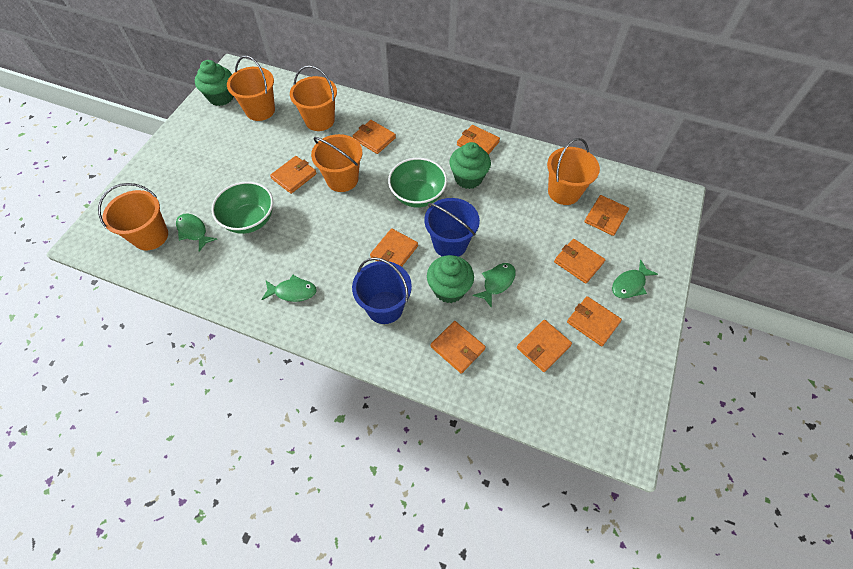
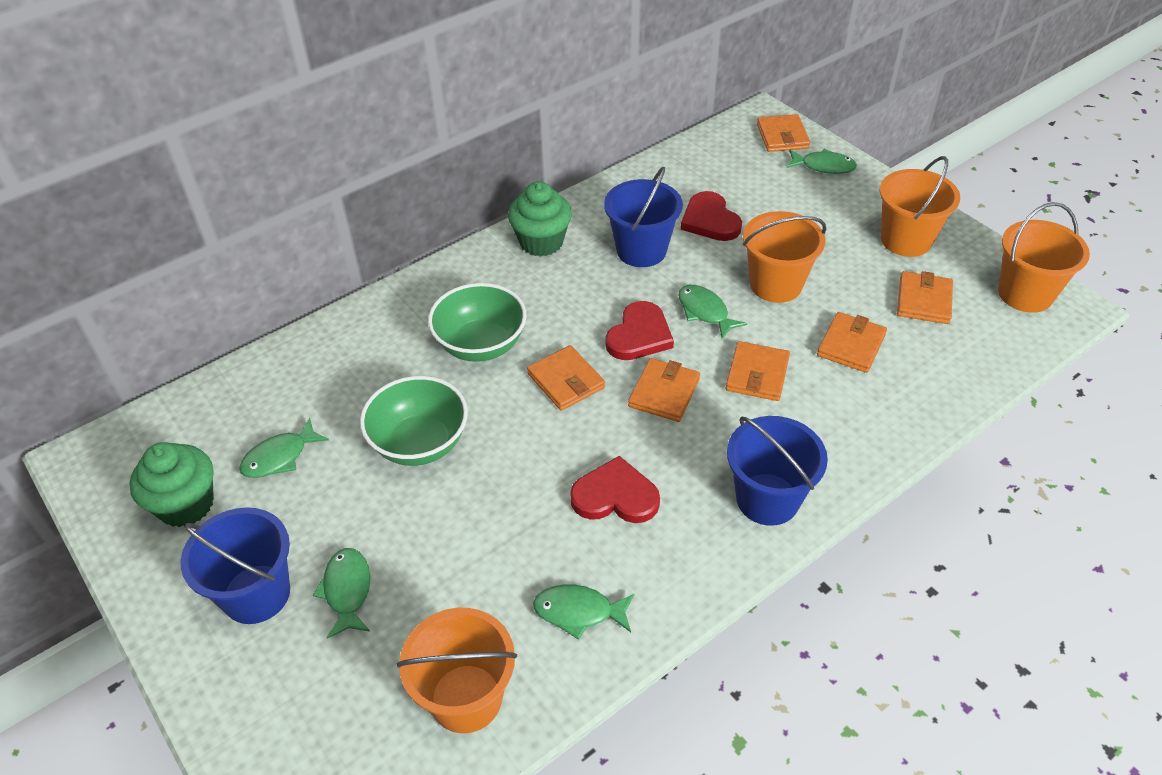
blue bucket: 2 -> 3
green cupcake: 3 -> 2
green fish: 4 -> 5
orange bucket: 5 -> 4
orange wallet: 9 -> 6
red heart: 0 -> 3

